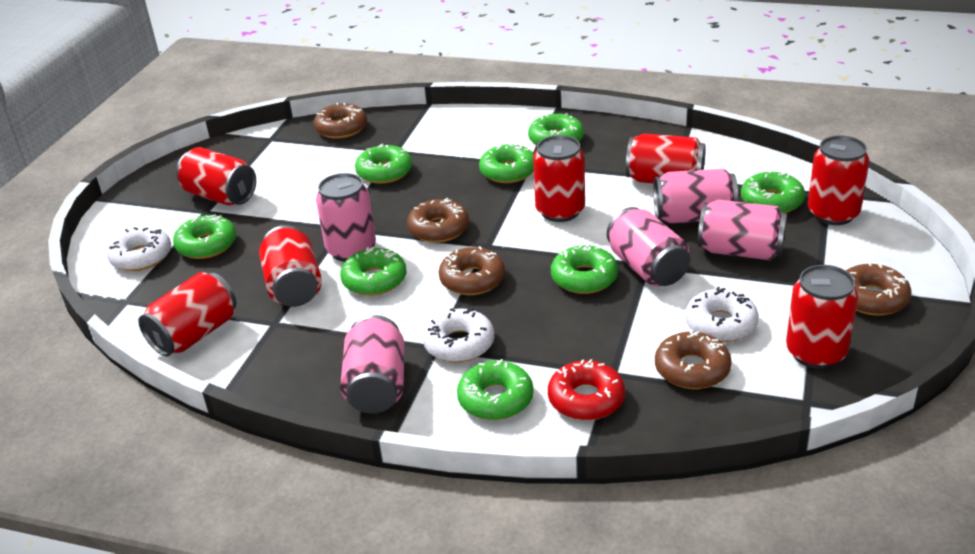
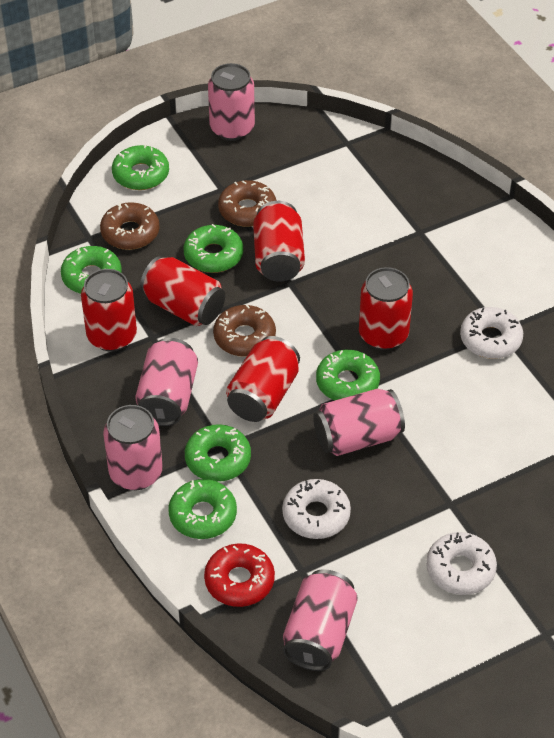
brown donut: 5 -> 3
green donut: 8 -> 6
red can: 7 -> 5

